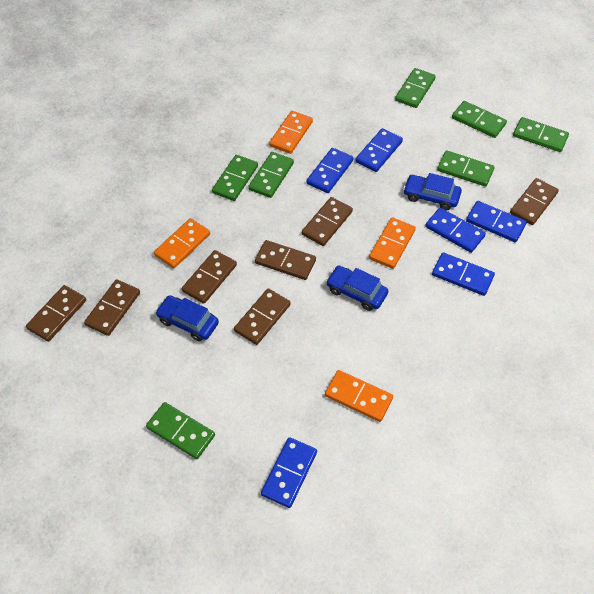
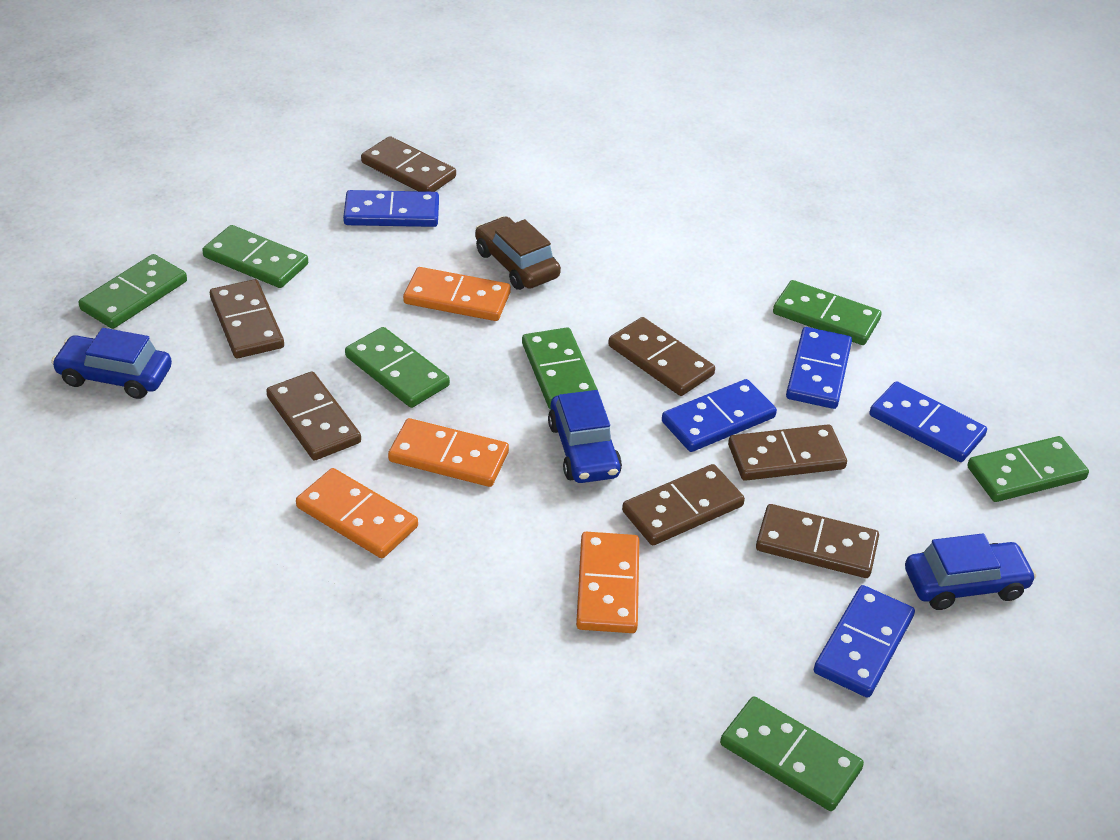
blue domino: 6 -> 5
brown car: 0 -> 1

